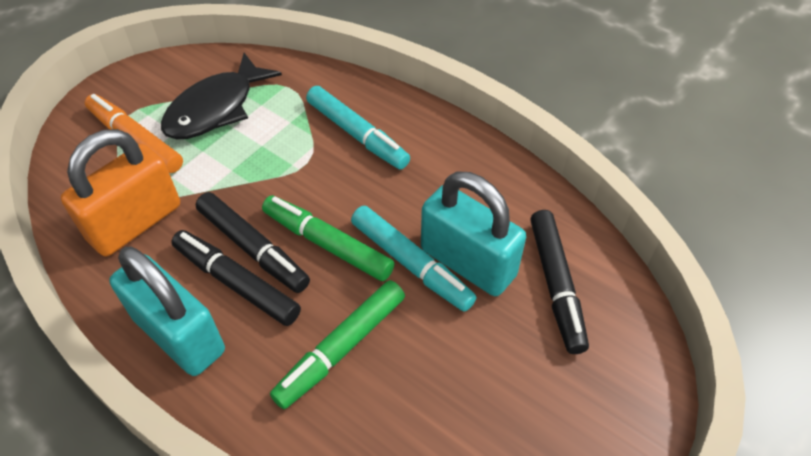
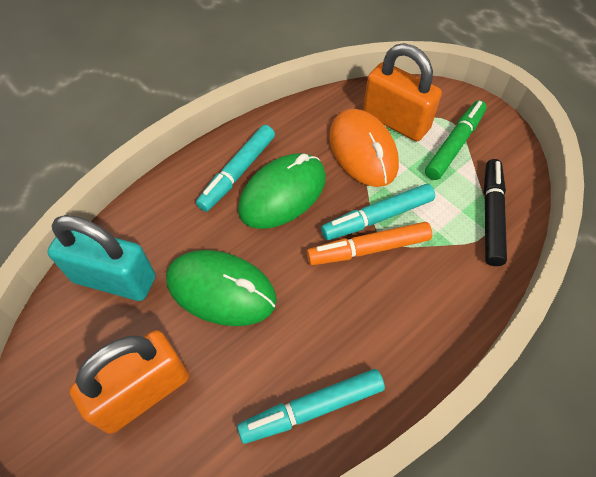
black fish: 1 -> 0
black marker: 3 -> 1
green marker: 2 -> 1
green mouse: 0 -> 2
orange mouse: 0 -> 1
orange padlock: 1 -> 2
turquoise marker: 2 -> 3
turquoise padlock: 2 -> 1

